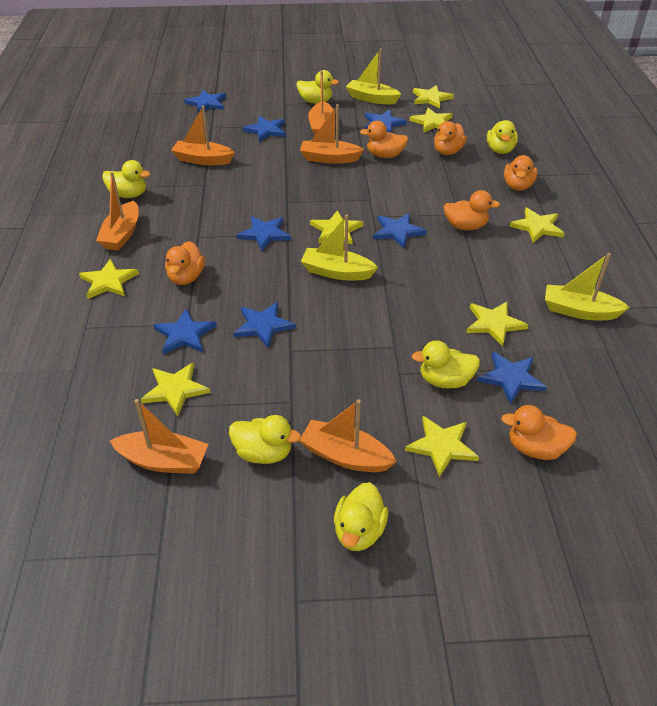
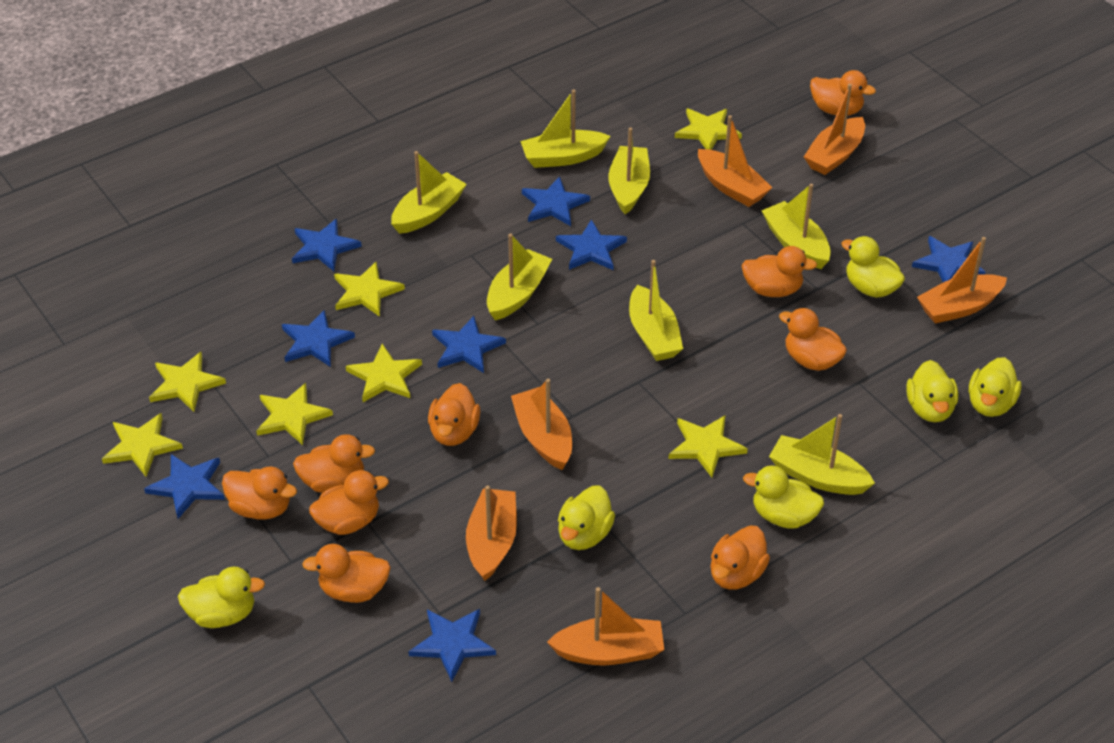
orange duck: 6 -> 9
yellow boat: 3 -> 7
yellow star: 8 -> 7

